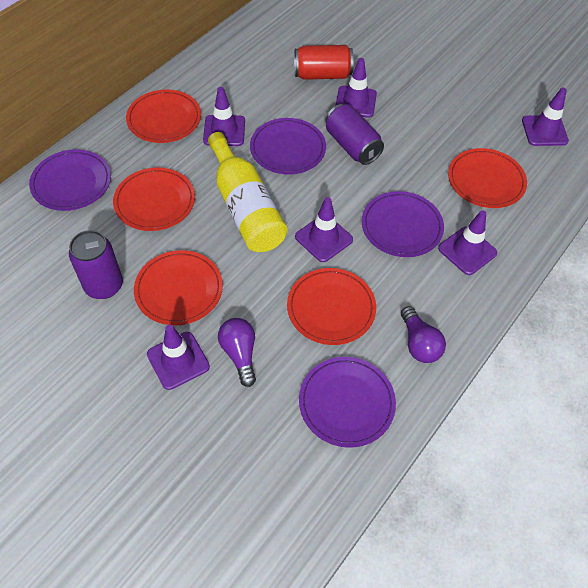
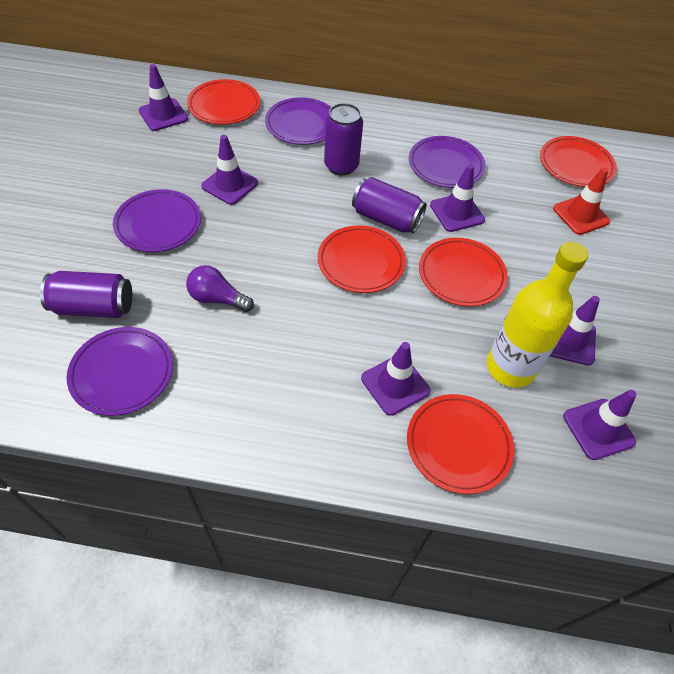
purple can: 2 -> 3
purple light bulb: 2 -> 1
red can: 1 -> 0
red traffic cone: 0 -> 1

